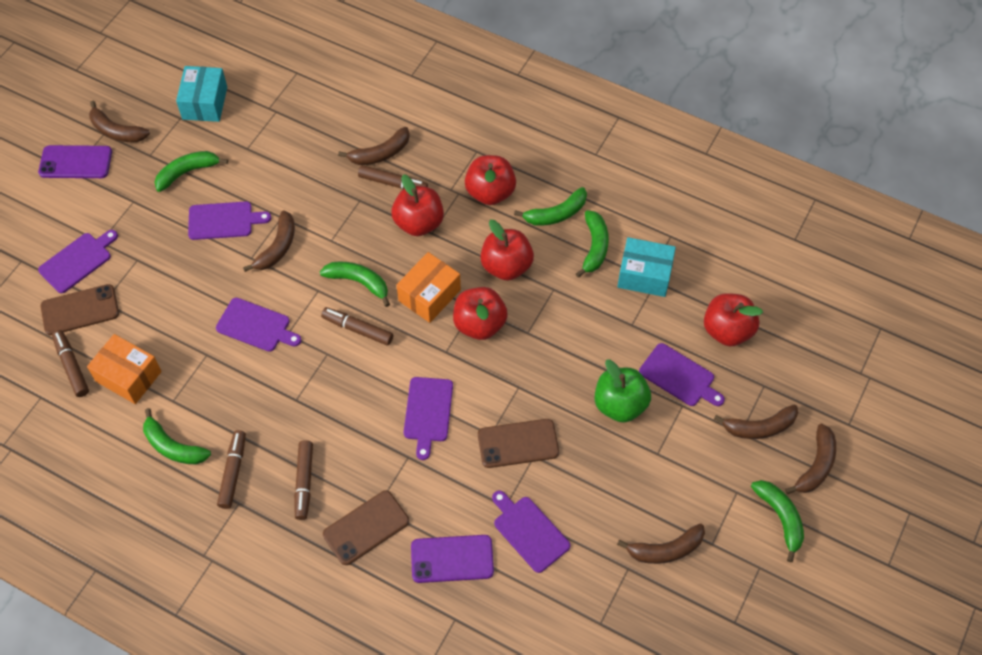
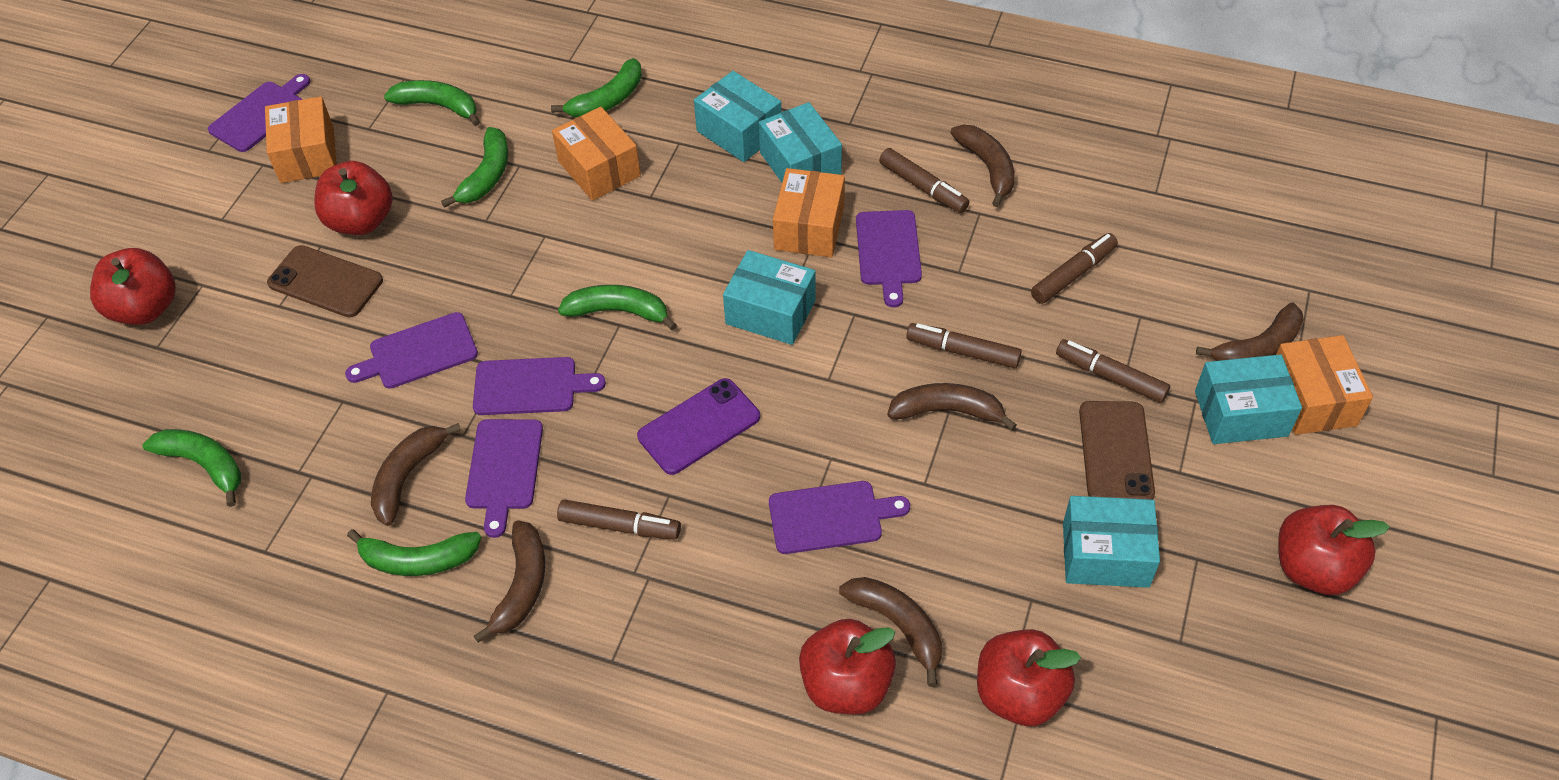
brown phone: 3 -> 2
green apple: 1 -> 0
orange box: 2 -> 4
purple phone: 2 -> 1
turquoise box: 2 -> 5

